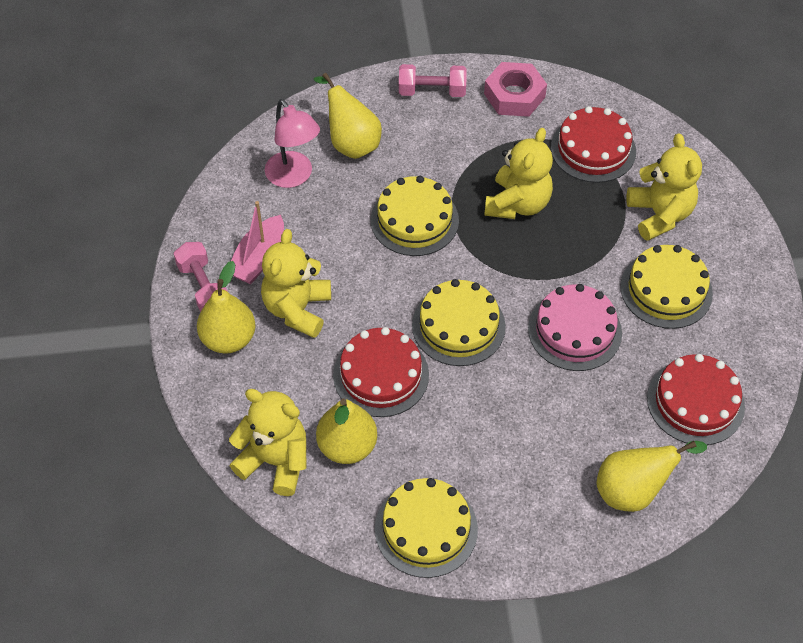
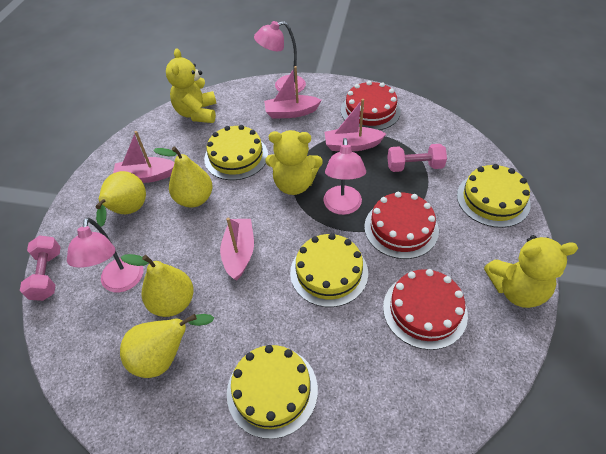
pink boat: 1 -> 4
pink cake: 1 -> 0
pink lamp: 1 -> 3
pink nut: 1 -> 0
yellow teddy bear: 4 -> 3

